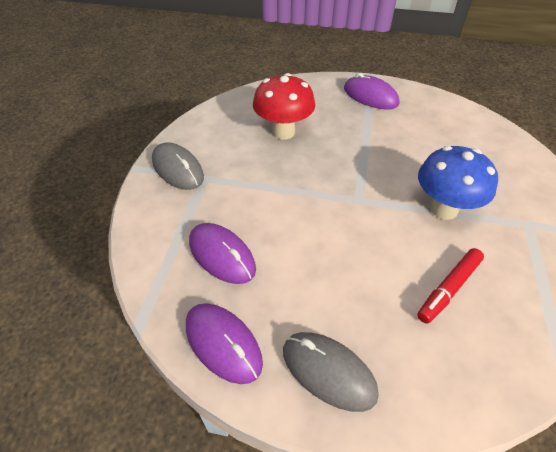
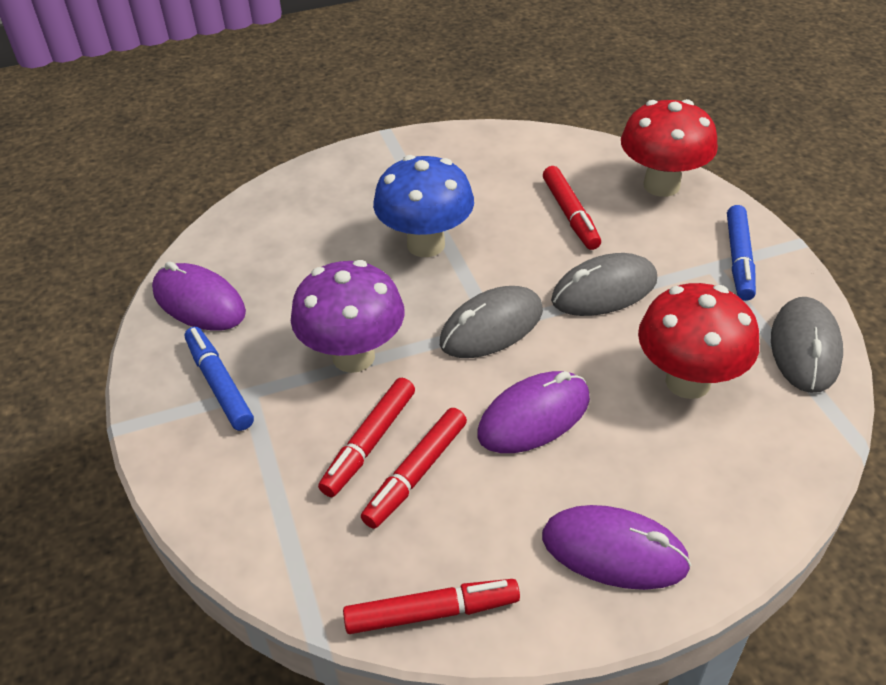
blue marker: 0 -> 2
grey mouse: 2 -> 3
purple mushroom: 0 -> 1
red marker: 1 -> 4
red mushroom: 1 -> 2

